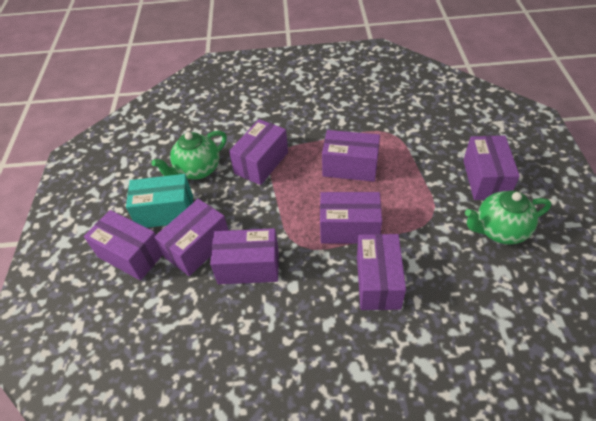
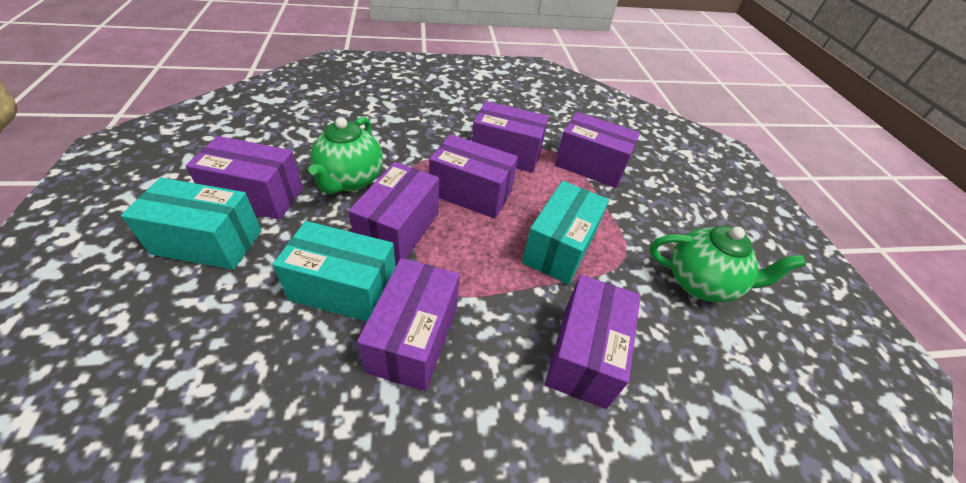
purple box: 8 -> 7
turquoise box: 1 -> 3

